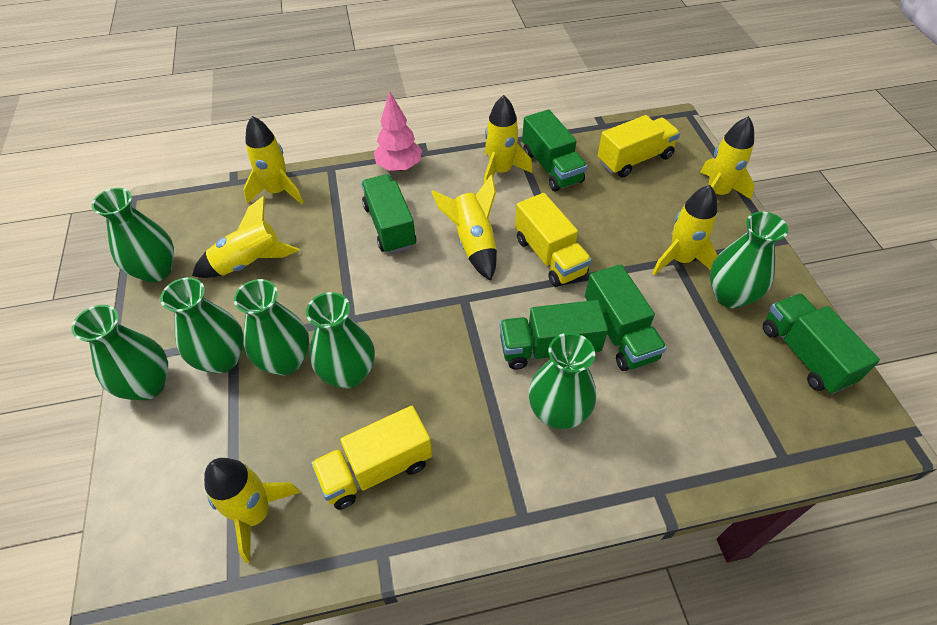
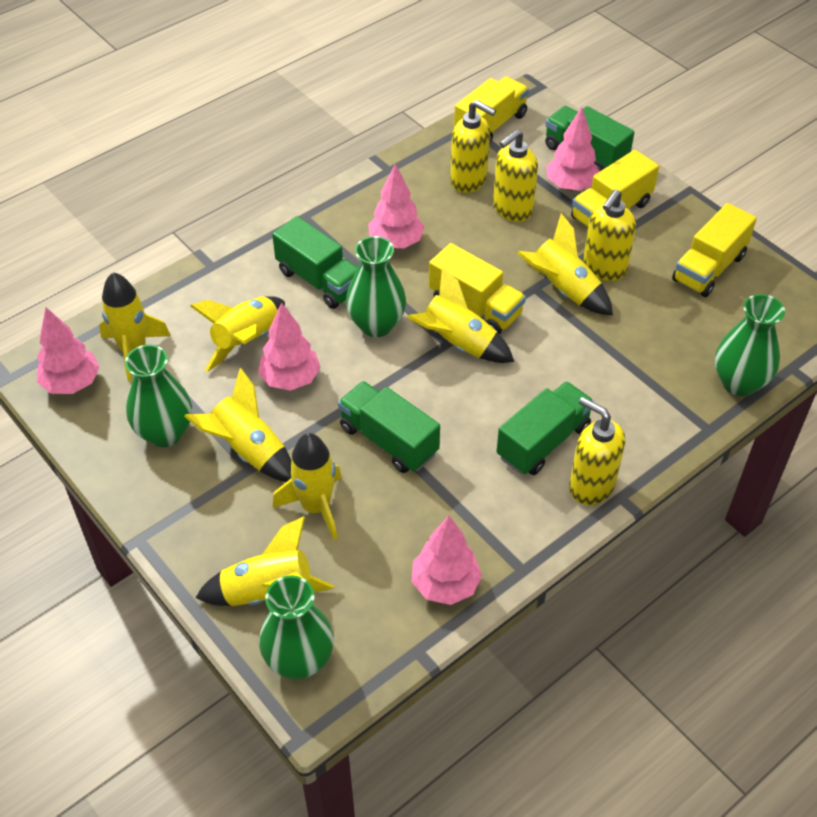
green truck: 5 -> 4
green vase: 7 -> 4
pink tree: 1 -> 5
yellow soap dispenser: 0 -> 4
yellow truck: 3 -> 4

